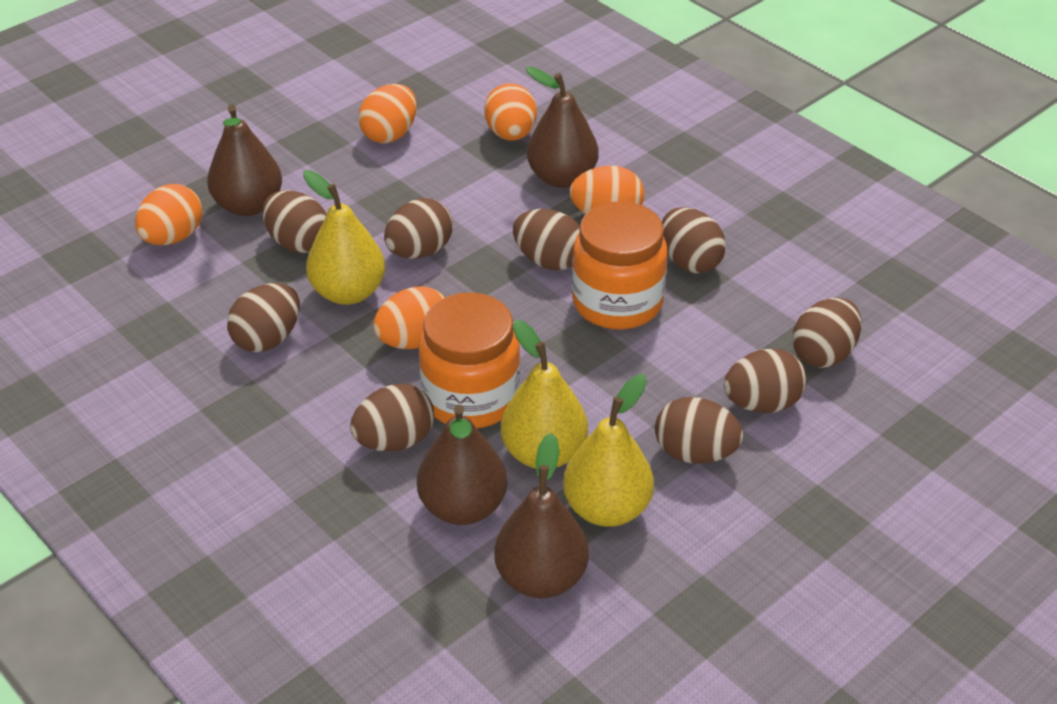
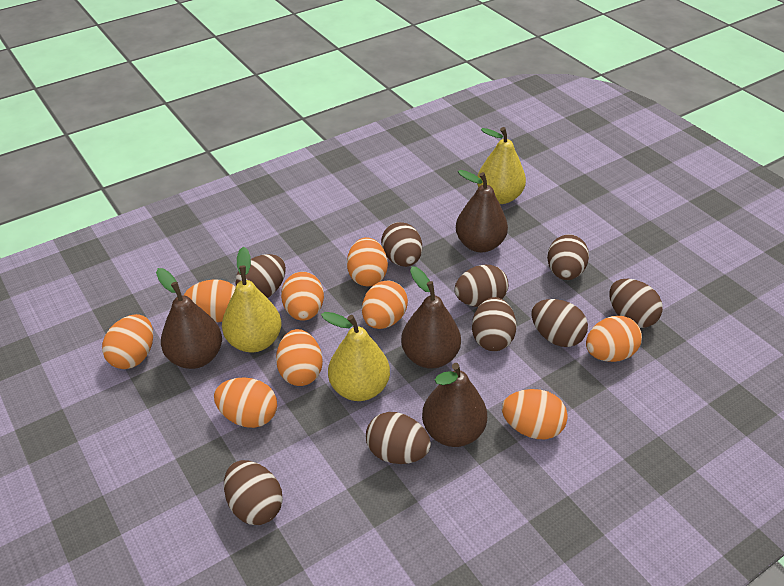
orange egg: 5 -> 9
orange jar: 2 -> 0

